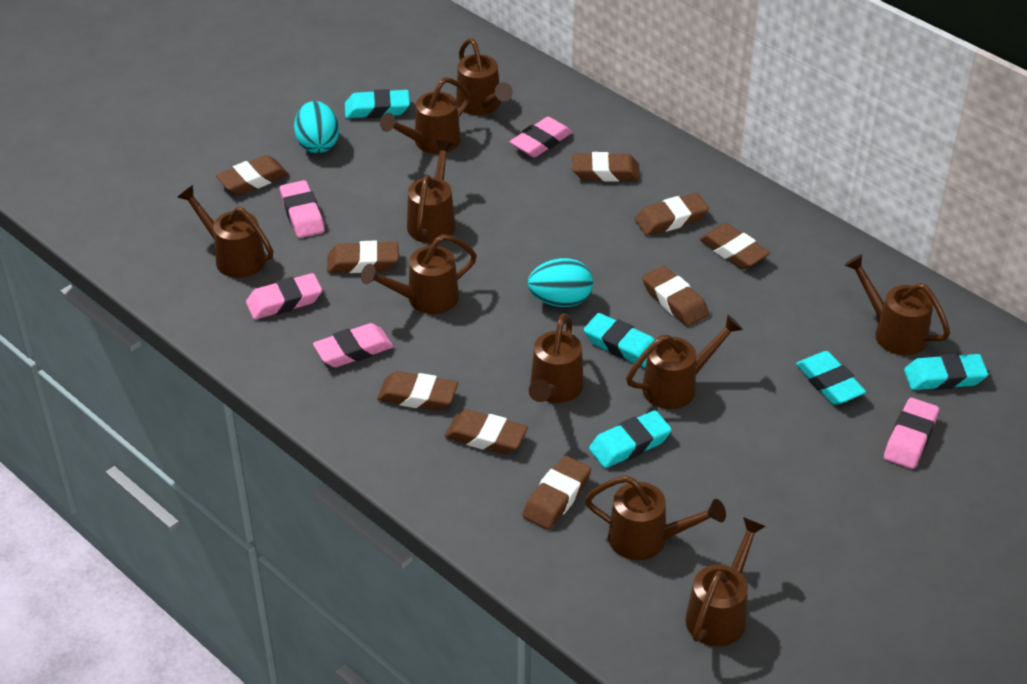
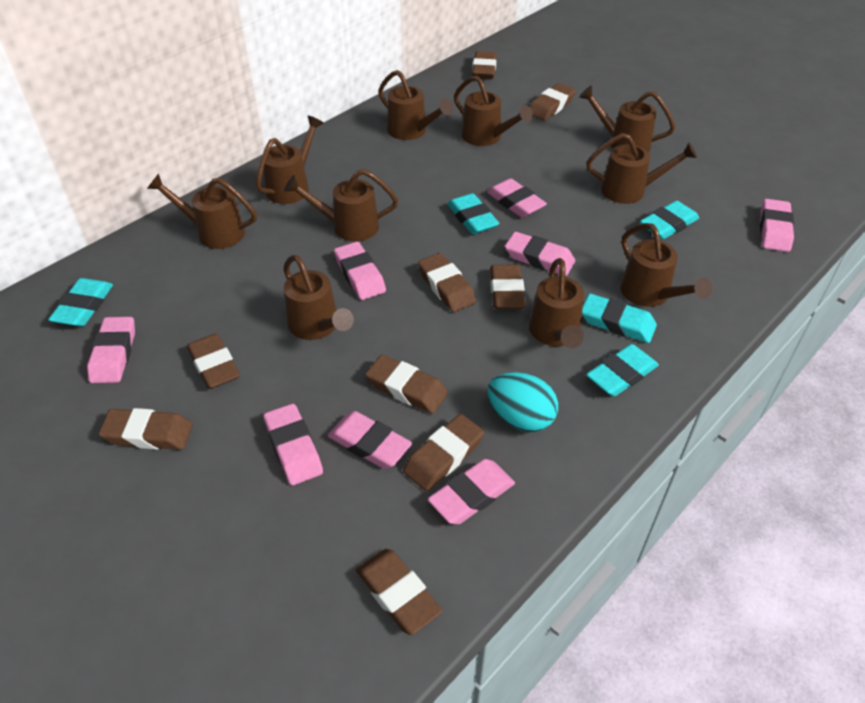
pink eraser: 5 -> 8
turquoise egg: 2 -> 1

